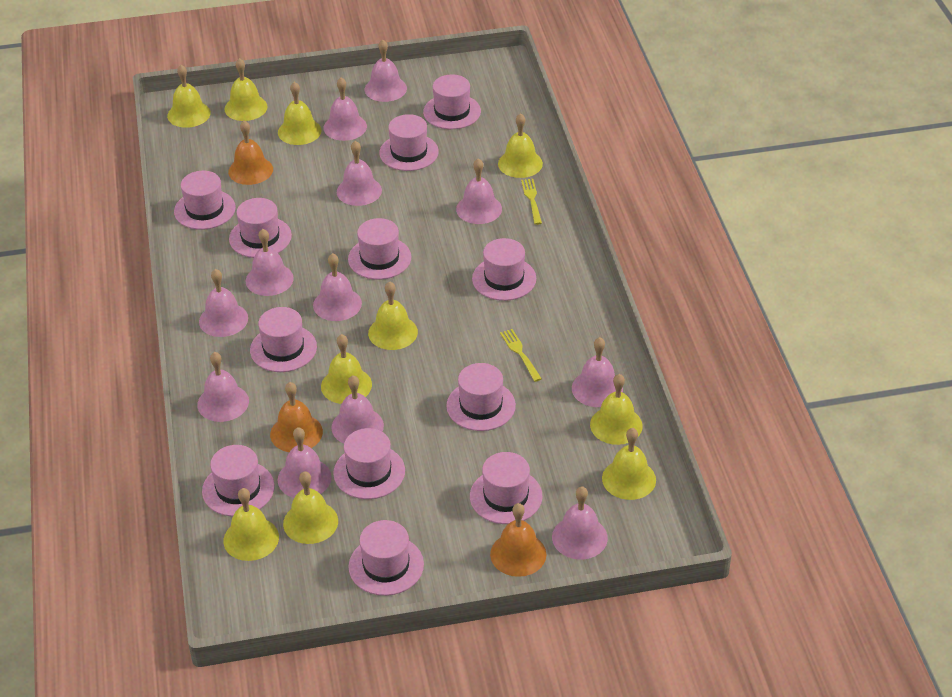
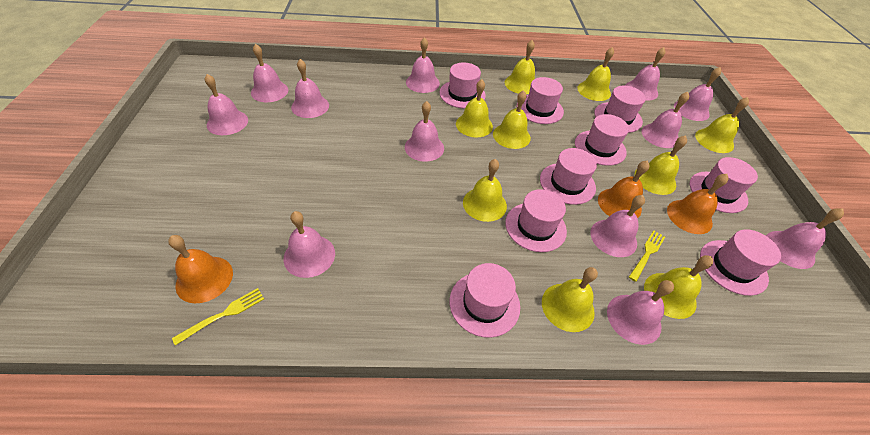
pink hat: 12 -> 9
yellow bell: 10 -> 9

